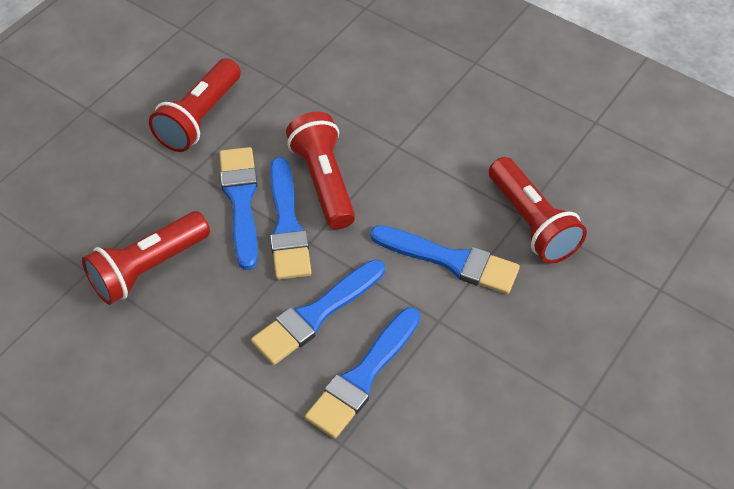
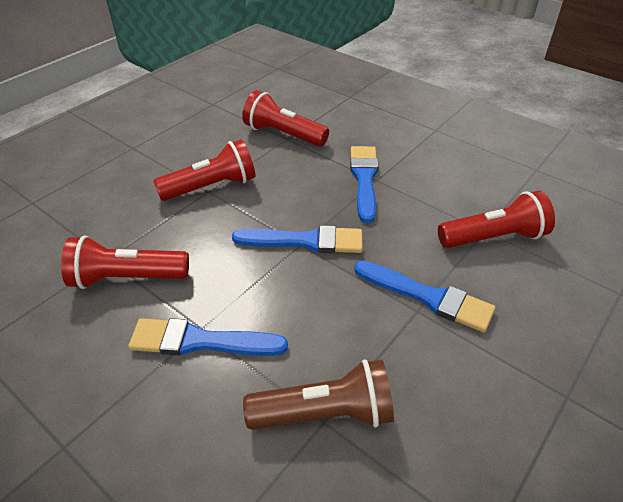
blue brush: 5 -> 4
brown flashlight: 0 -> 1

